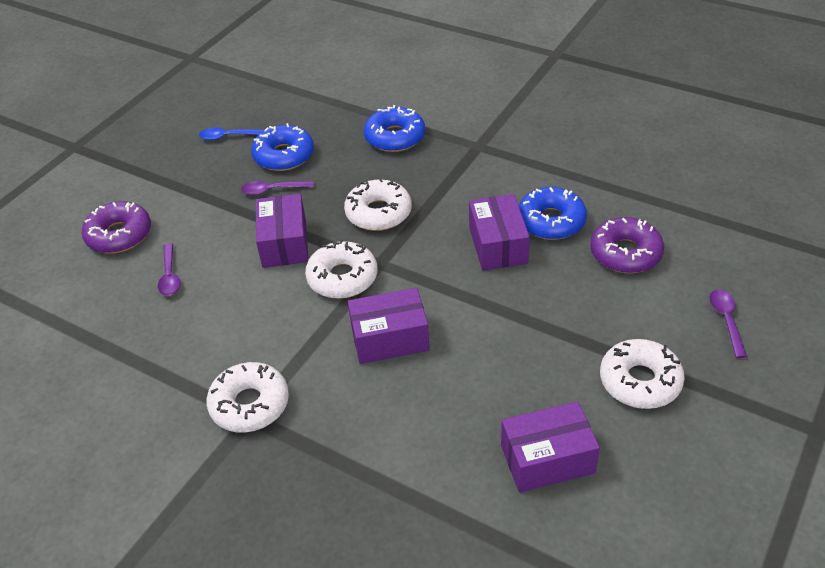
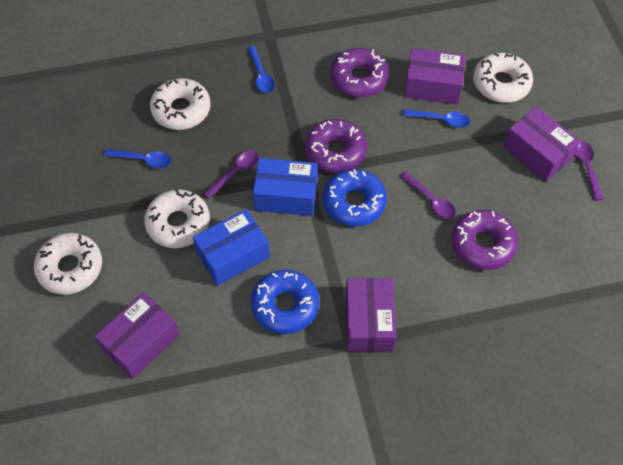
blue box: 0 -> 2
blue donut: 3 -> 2
blue spoon: 1 -> 3
purple donut: 2 -> 3

